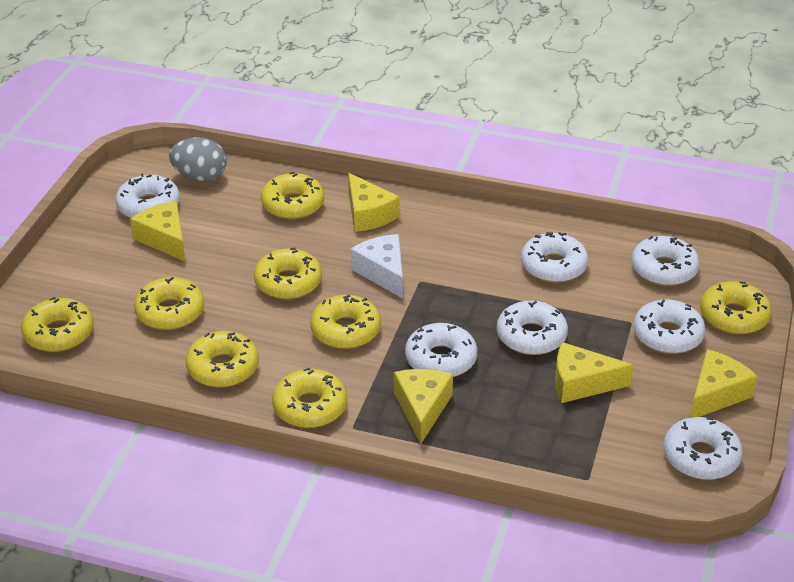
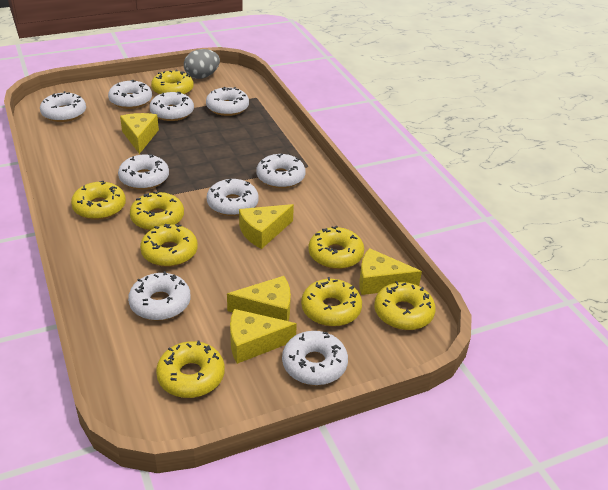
white cheese: 1 -> 0
white donut: 7 -> 9

